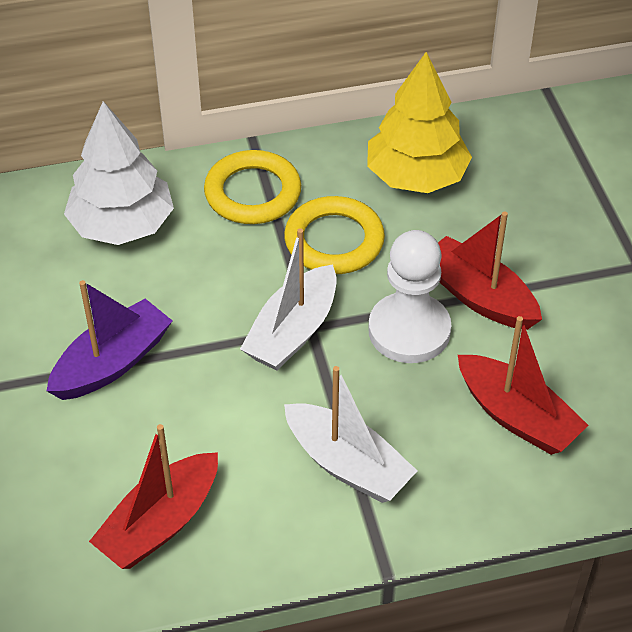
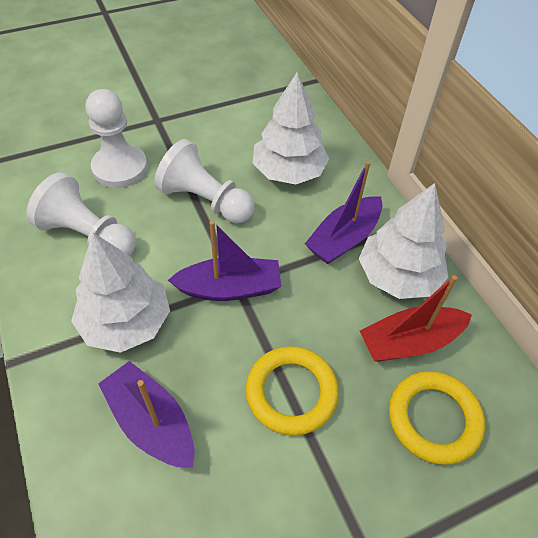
purple boat: 1 -> 3
red boat: 3 -> 1
white boat: 2 -> 0
white pawn: 1 -> 3
white tree: 1 -> 3
yellow tree: 1 -> 0

